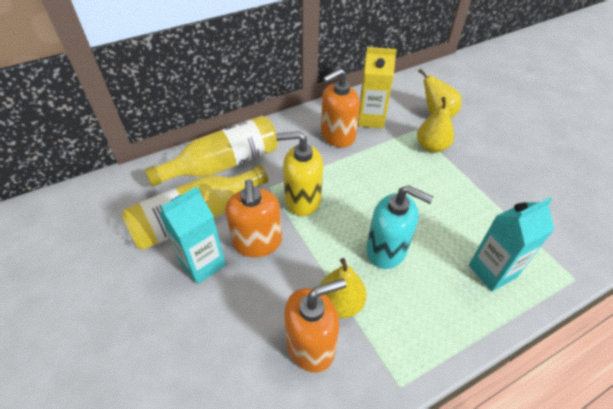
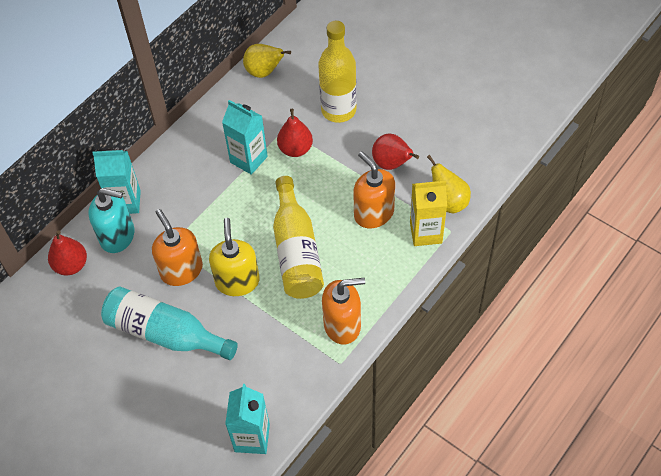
red pear: 0 -> 3
turquoise bottle: 0 -> 1
turquoise carton: 2 -> 3
yellow pear: 3 -> 2

